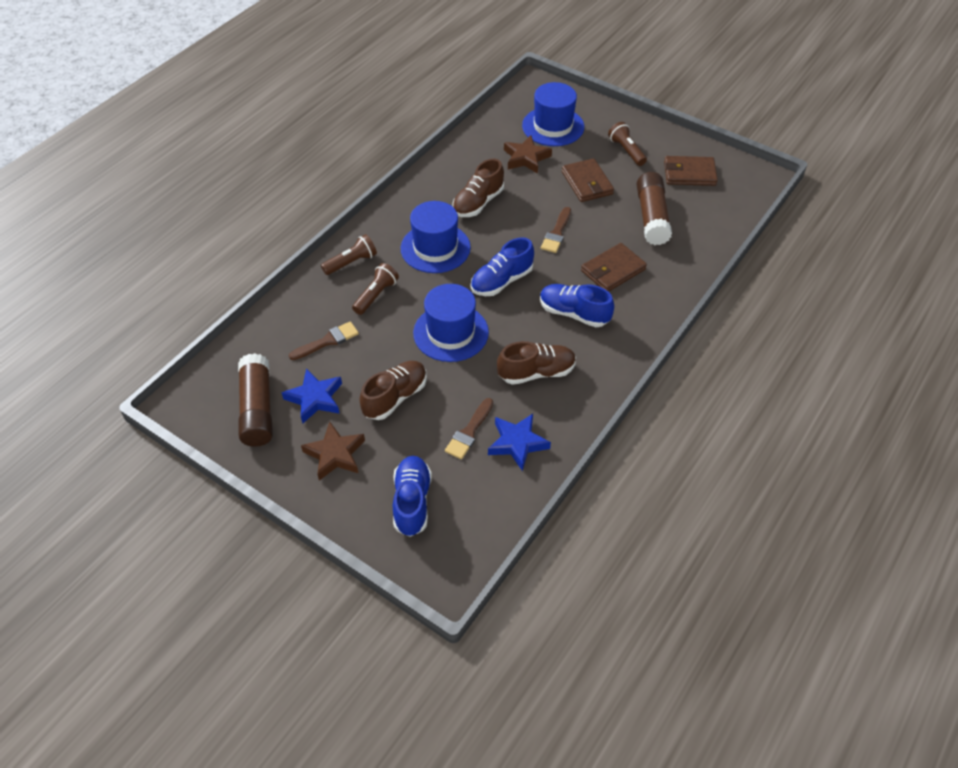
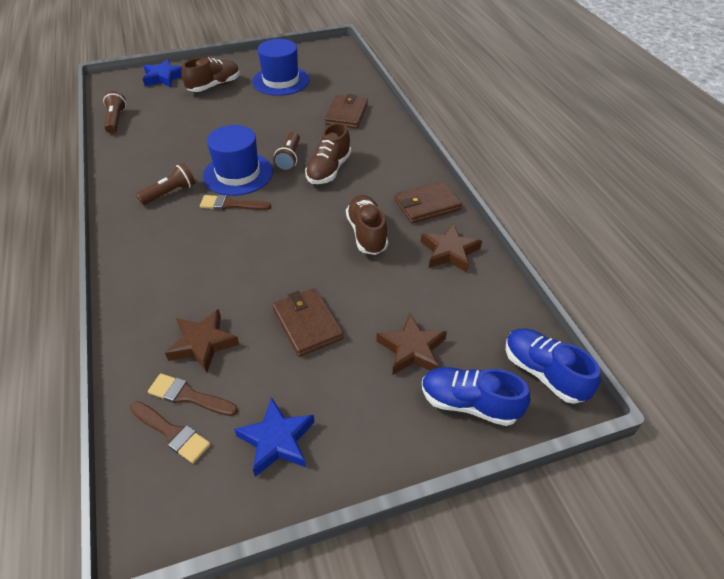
blue hat: 3 -> 2
blue shoe: 3 -> 2
brown glue stick: 2 -> 0
brown star: 2 -> 3

